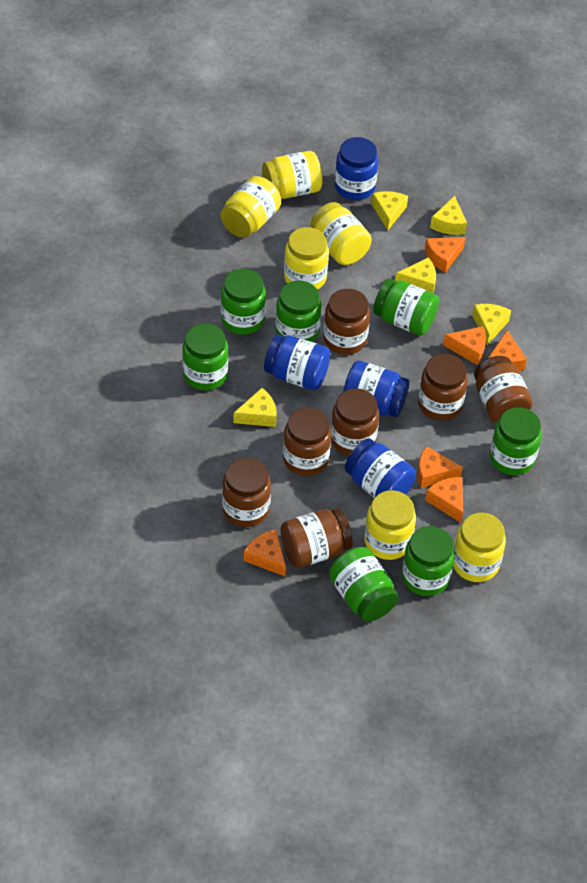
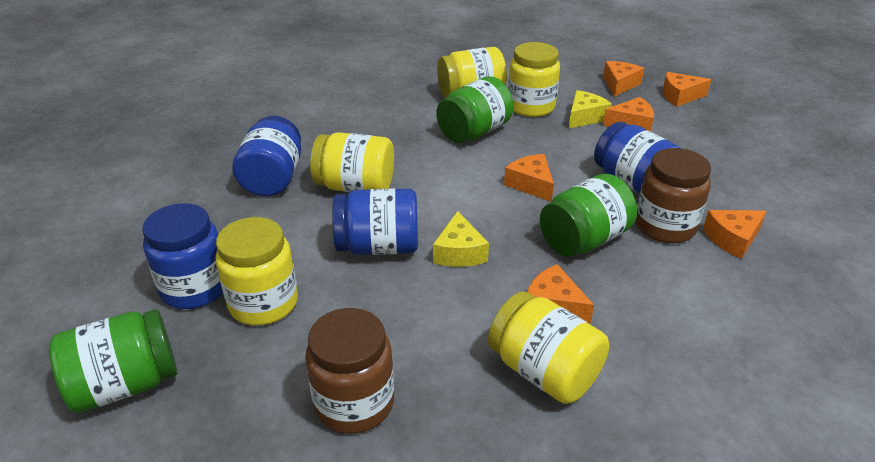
brown jar: 7 -> 2
green jar: 7 -> 3
yellow cheese: 5 -> 2
yellow jar: 6 -> 5

